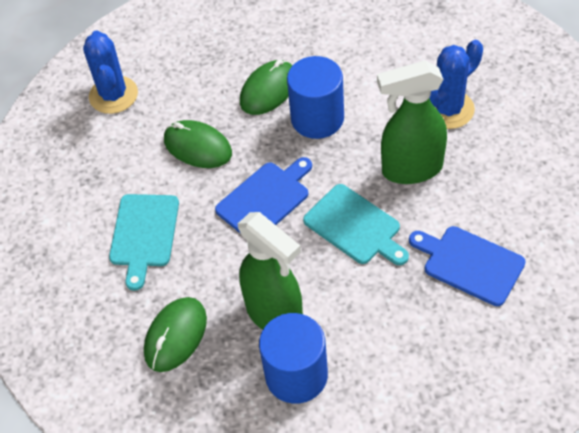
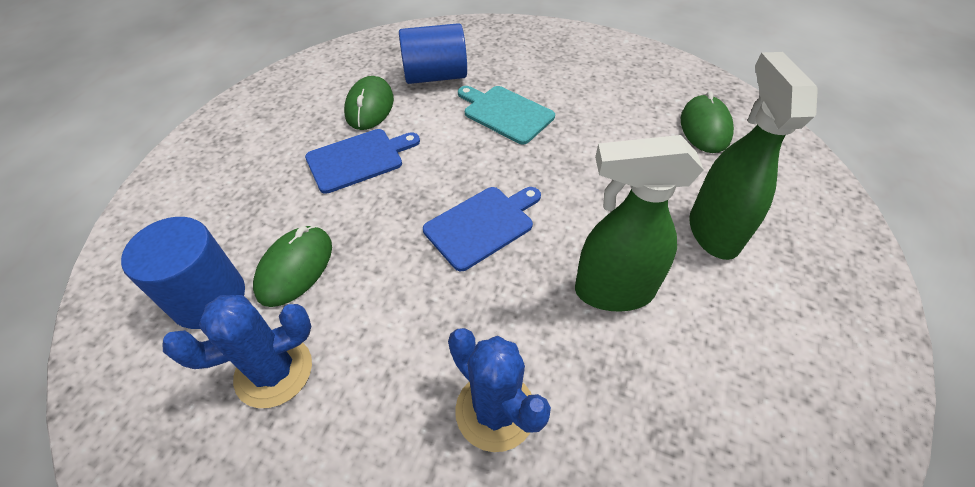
turquoise cutting board: 2 -> 1

